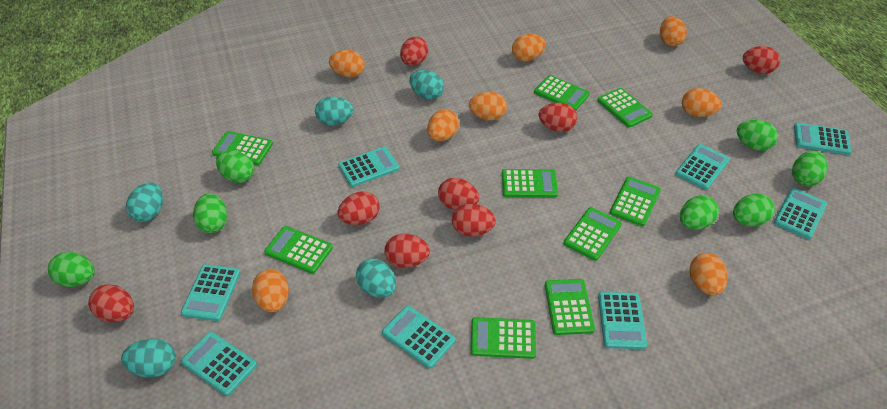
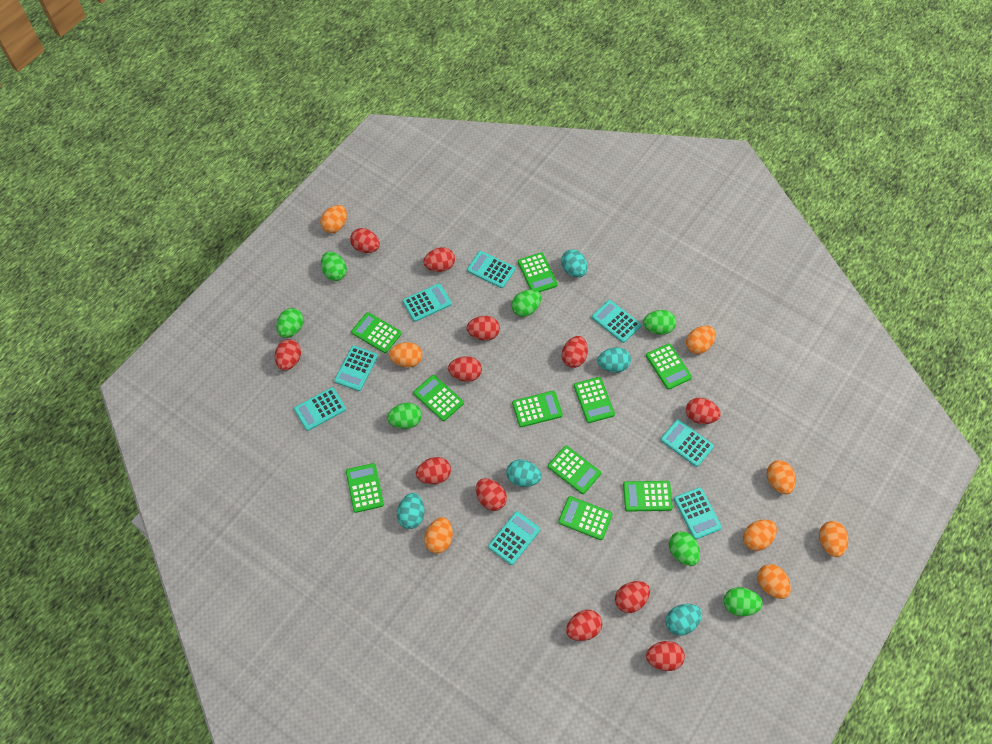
green calculator: 9 -> 10
red egg: 8 -> 12

